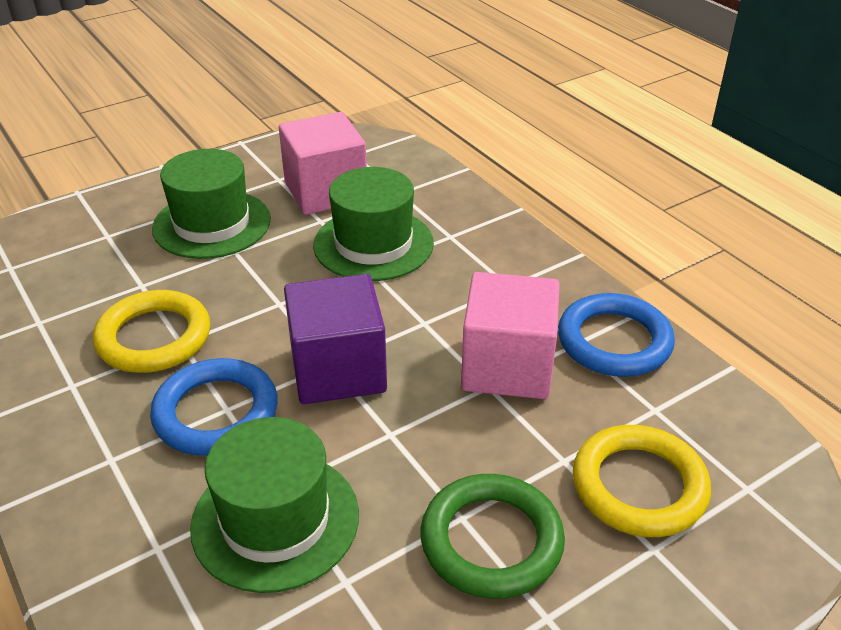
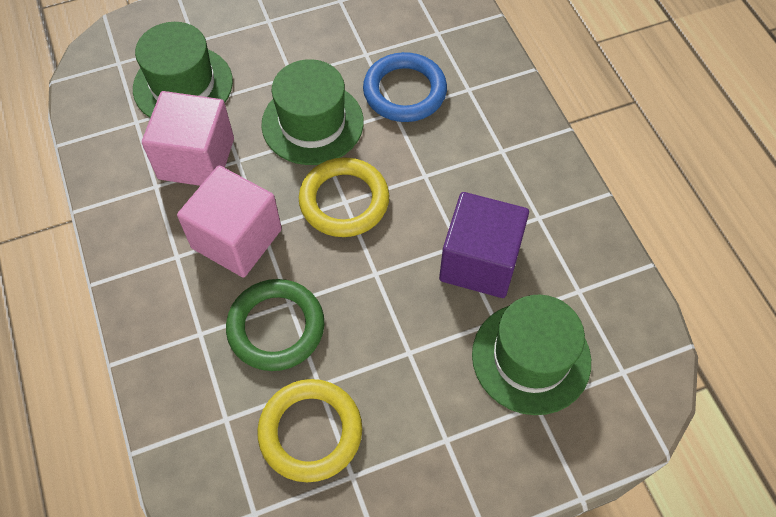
blue ring: 2 -> 1

